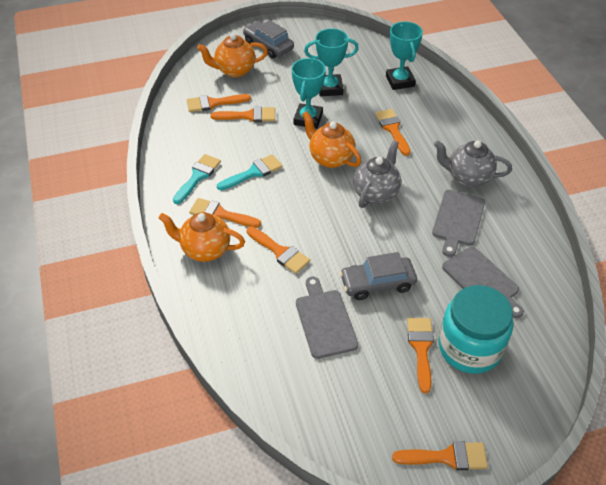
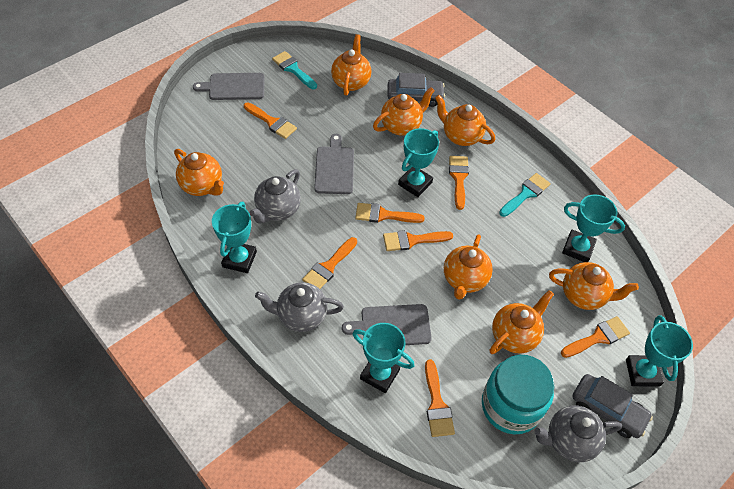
grey teapot: 2 -> 3
orange teapot: 3 -> 7
turquoise trophy: 3 -> 5

